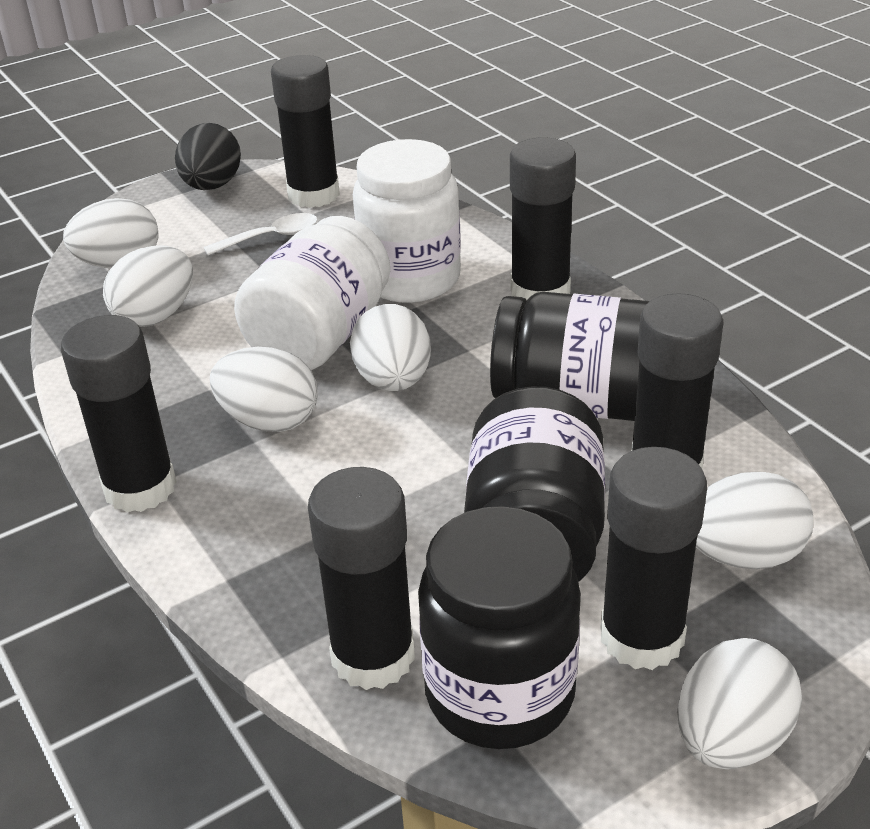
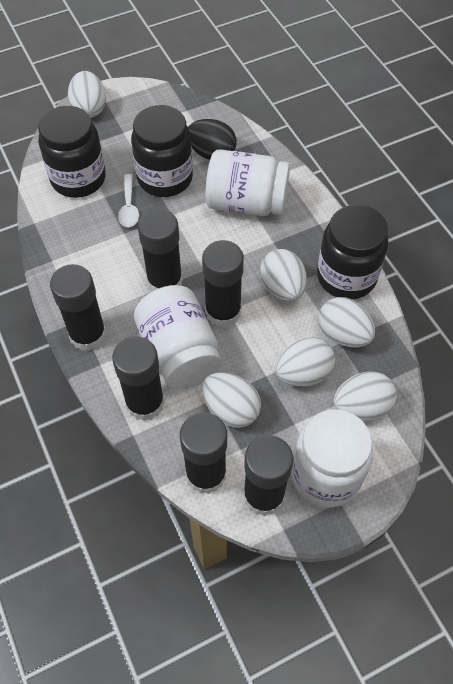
white jar: 2 -> 3

